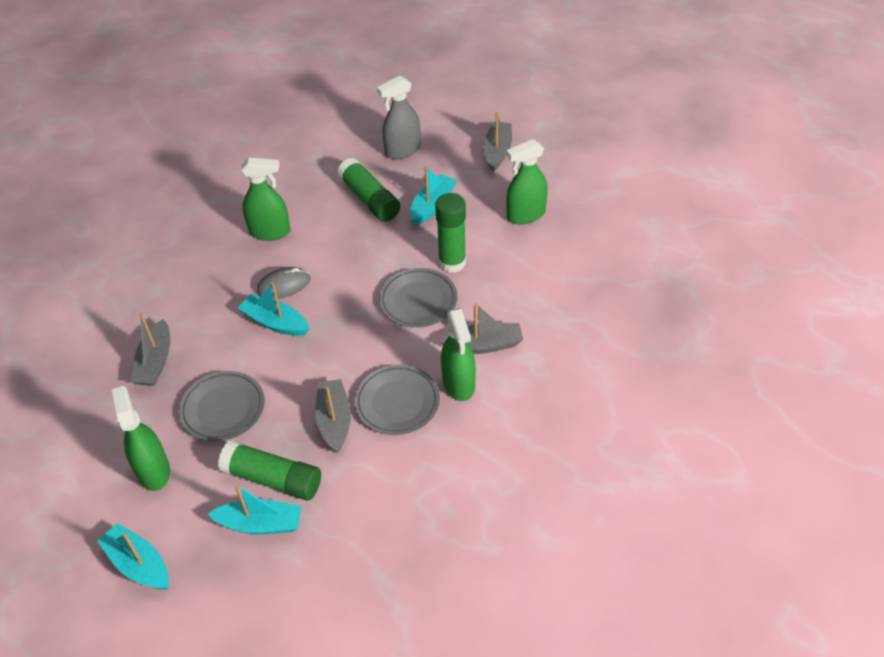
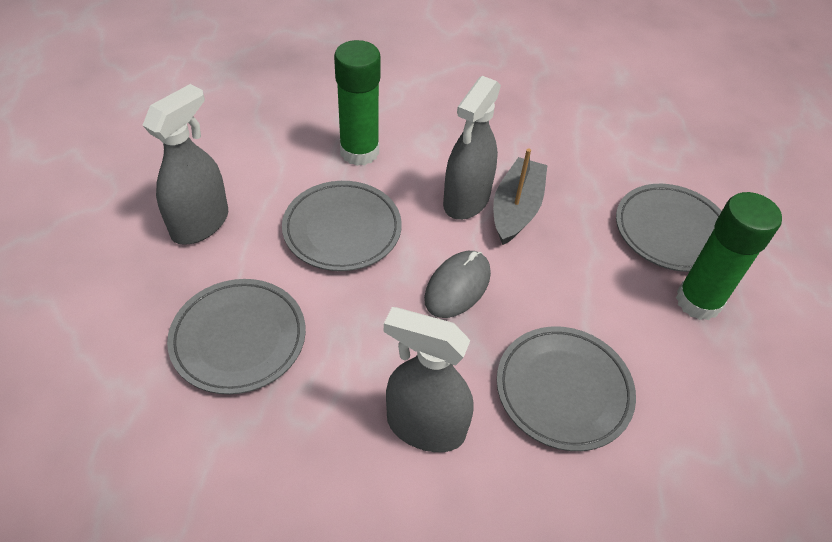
green glue stick: 3 -> 2
green spray bottle: 4 -> 0
grey boat: 4 -> 1
grey plate: 3 -> 4
grey spray bottle: 1 -> 3
turquoise boat: 4 -> 0

